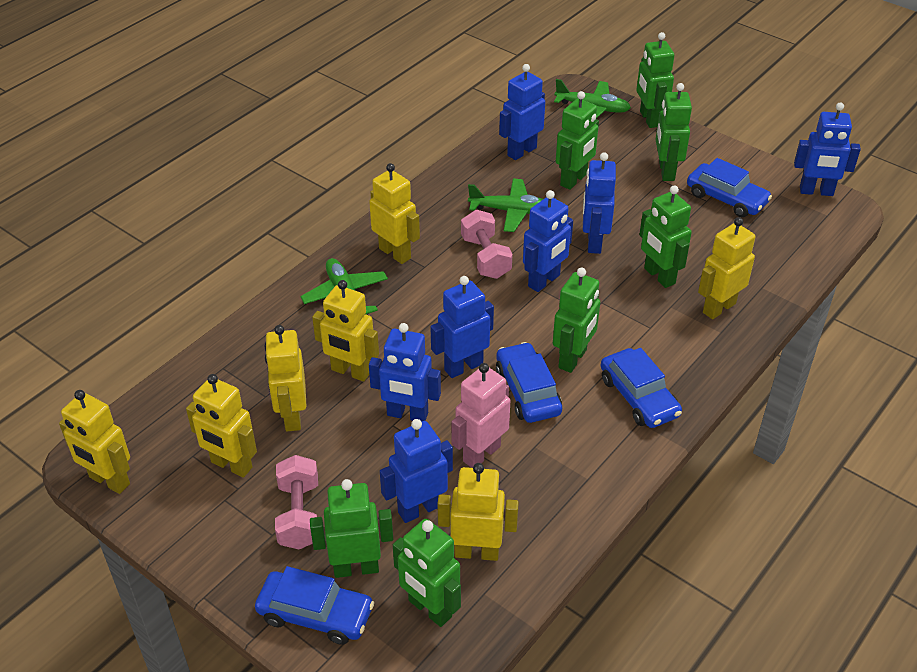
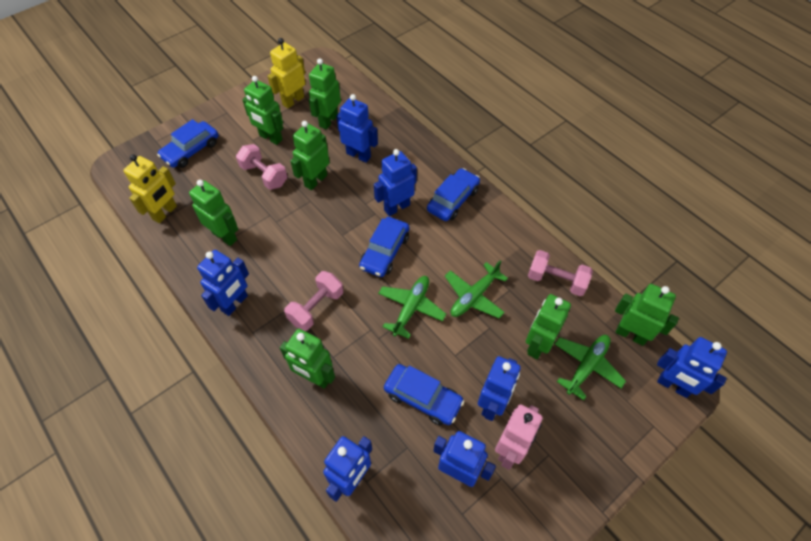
pink dumbbell: 2 -> 3
yellow robot: 7 -> 2

